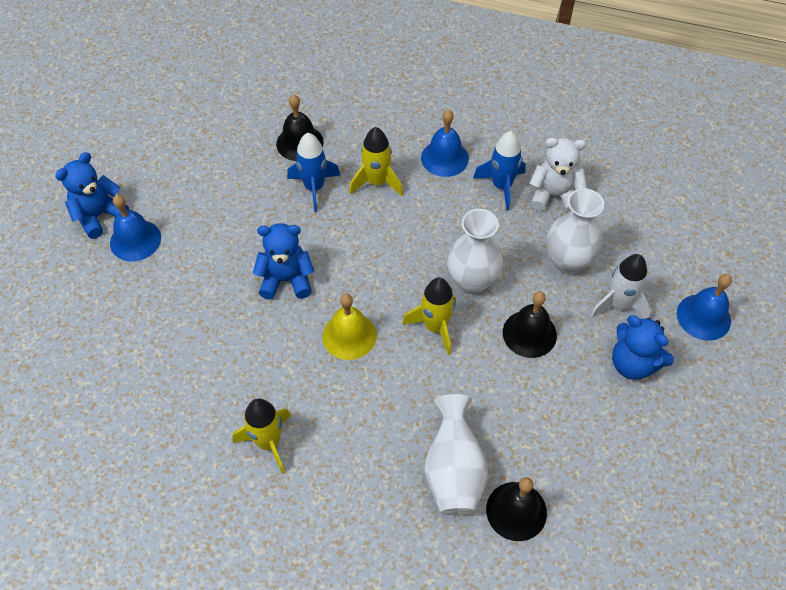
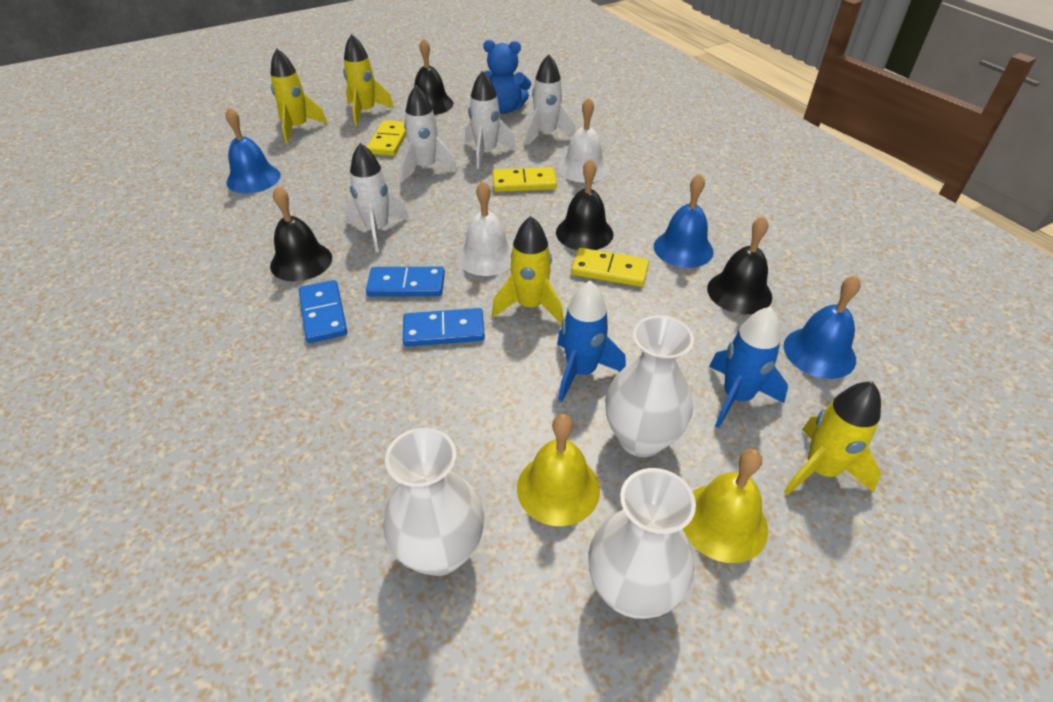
black bell: 3 -> 4
blue domino: 0 -> 3
blue teddy bear: 3 -> 1
white bell: 0 -> 2
white rocket: 1 -> 4
white teddy bear: 1 -> 0
yellow bell: 1 -> 2
yellow domino: 0 -> 3
yellow rocket: 3 -> 4

